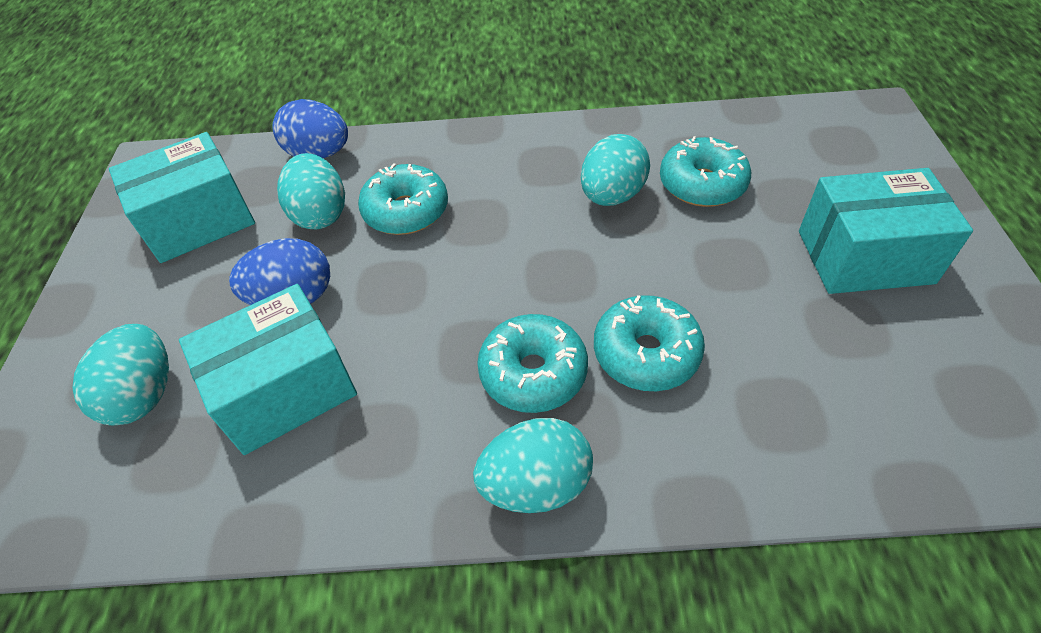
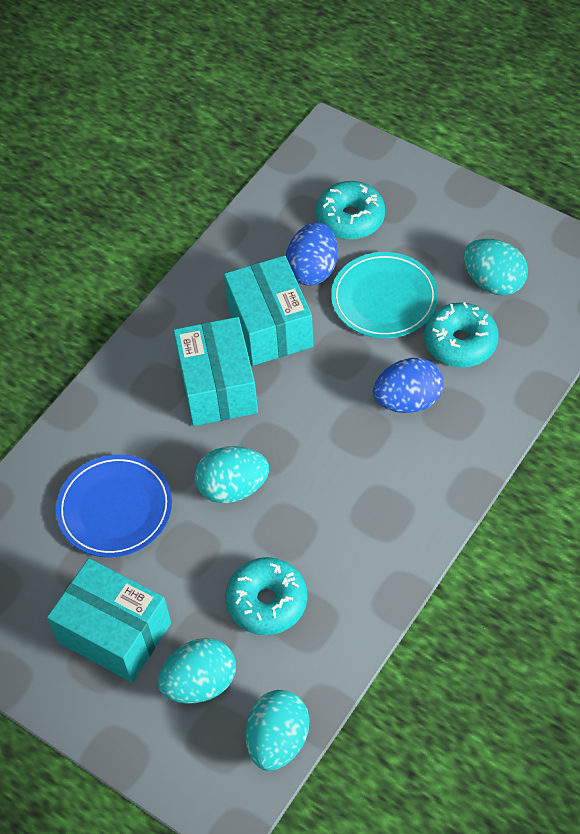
blue plate: 0 -> 1
turquoise donut: 4 -> 3
turquoise plate: 0 -> 1

